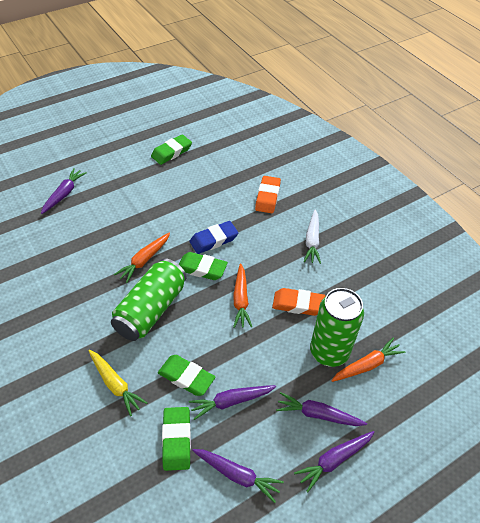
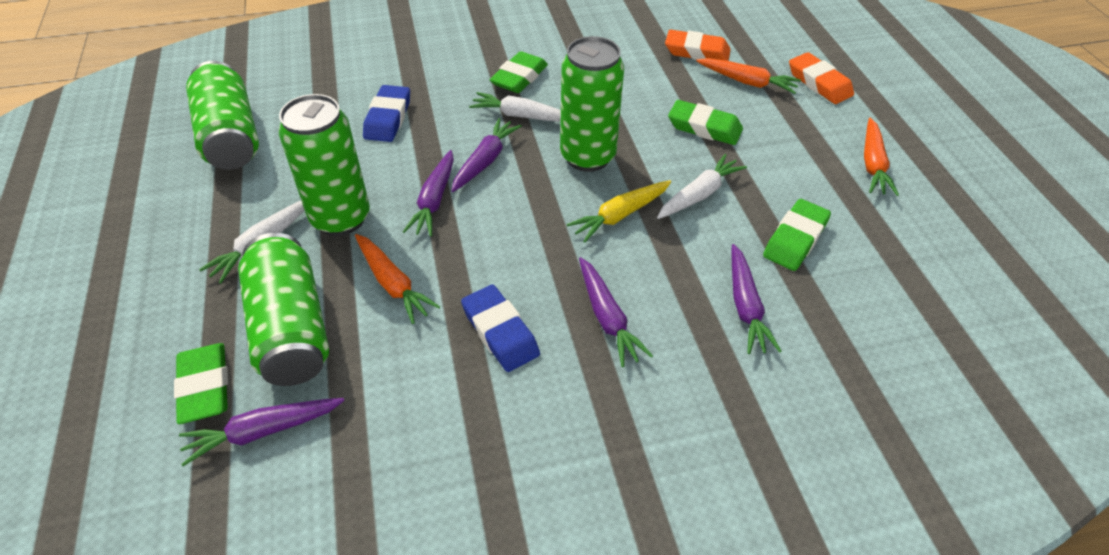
blue eraser: 1 -> 2
green can: 2 -> 4
white carrot: 1 -> 3

